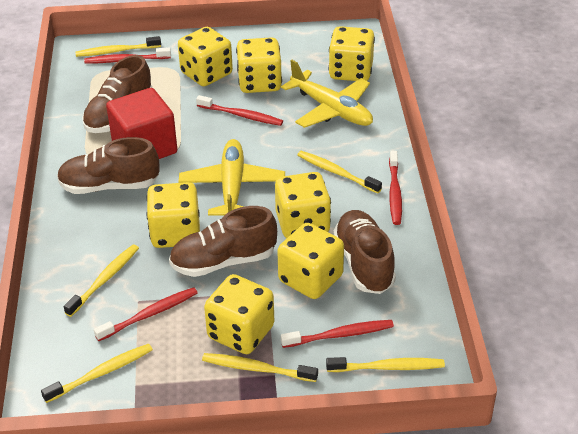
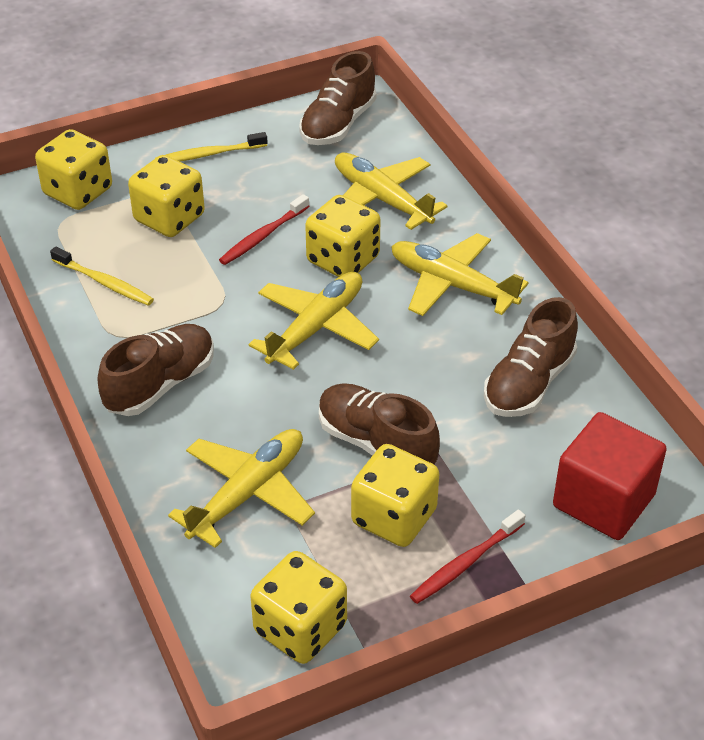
red toothbrush: 5 -> 2
yellow dice: 7 -> 5
yellow plane: 2 -> 4
yellow toothbrush: 6 -> 2

